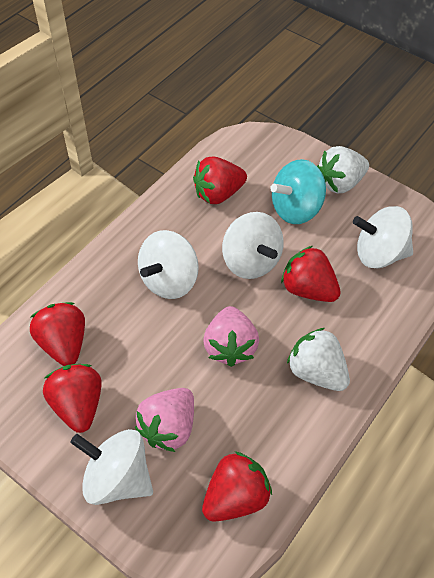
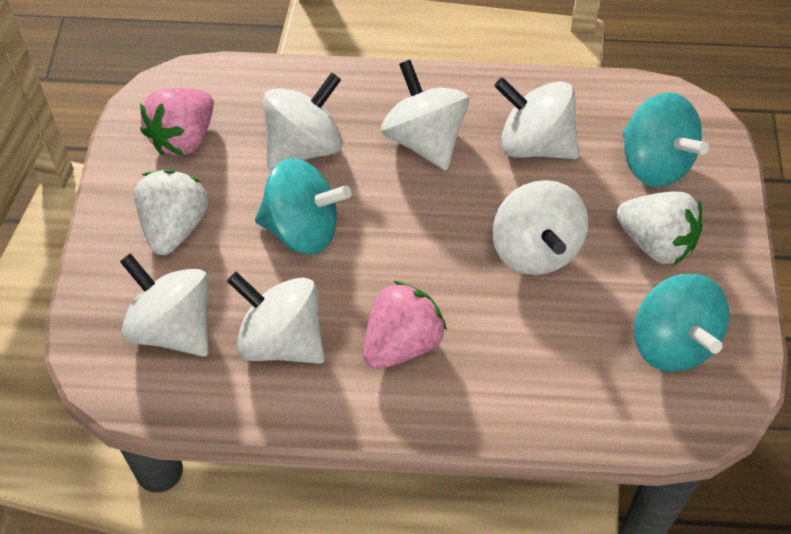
red strawberry: 5 -> 0
turquoise spinning top: 1 -> 3
white spinning top: 4 -> 6

